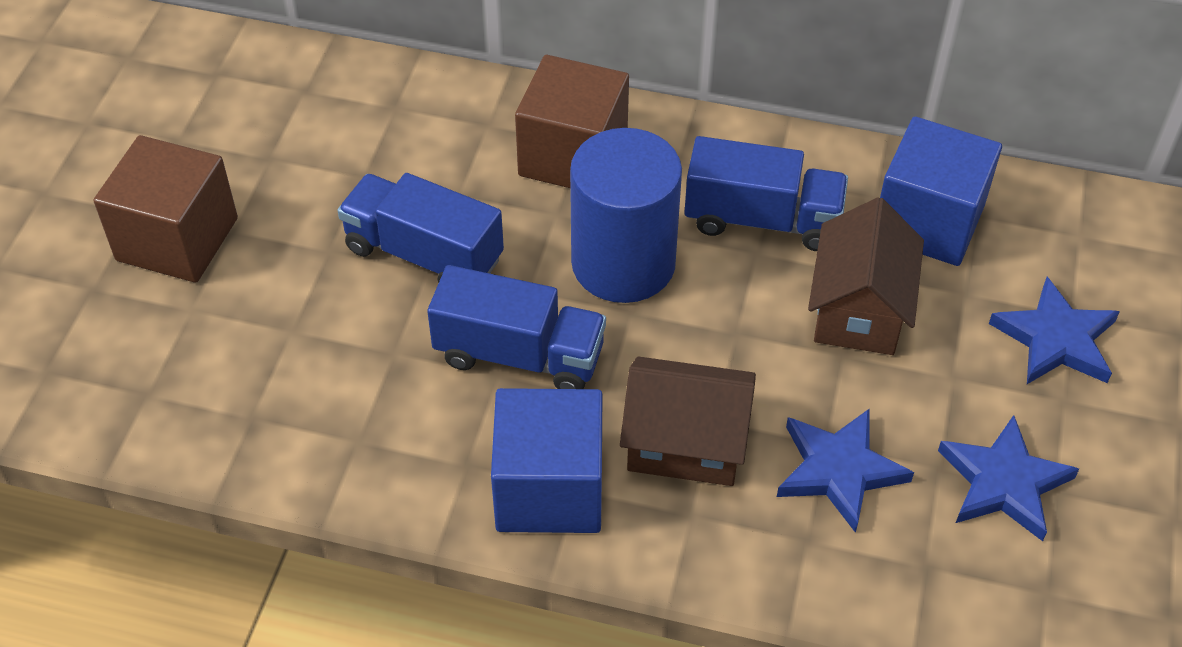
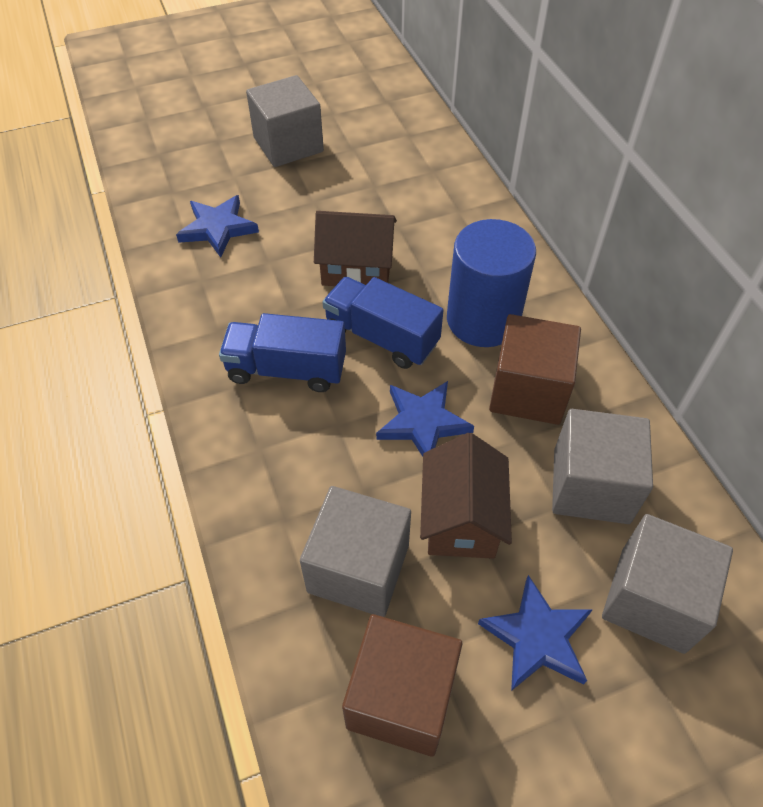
blue cube: 2 -> 0
blue truck: 3 -> 2
grey cube: 0 -> 4

